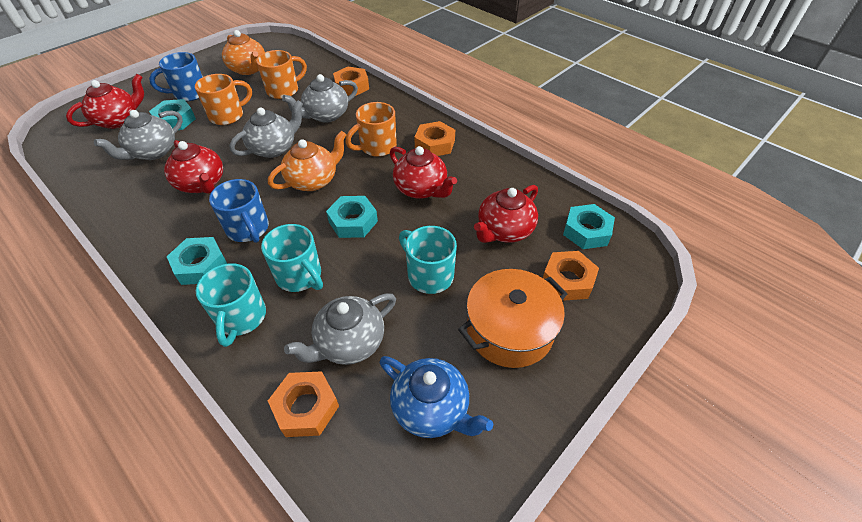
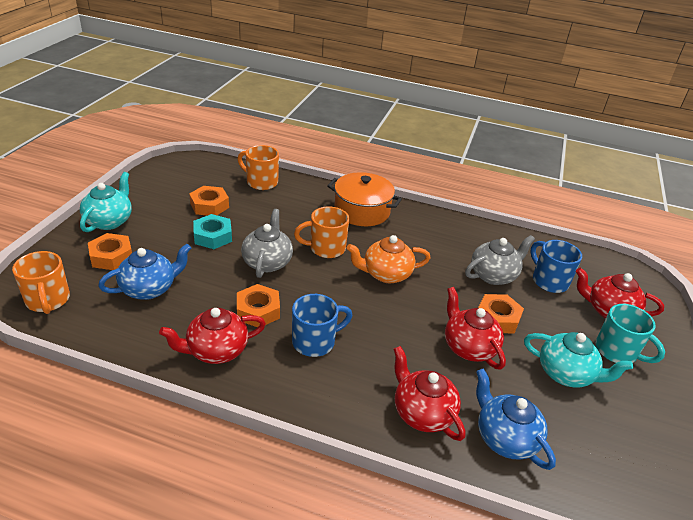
blue teapot: 1 -> 2
grey teapot: 4 -> 2
orange teapot: 2 -> 1
turquoise mug: 3 -> 1
turquoise nut: 4 -> 1
turquoise teapot: 0 -> 2

